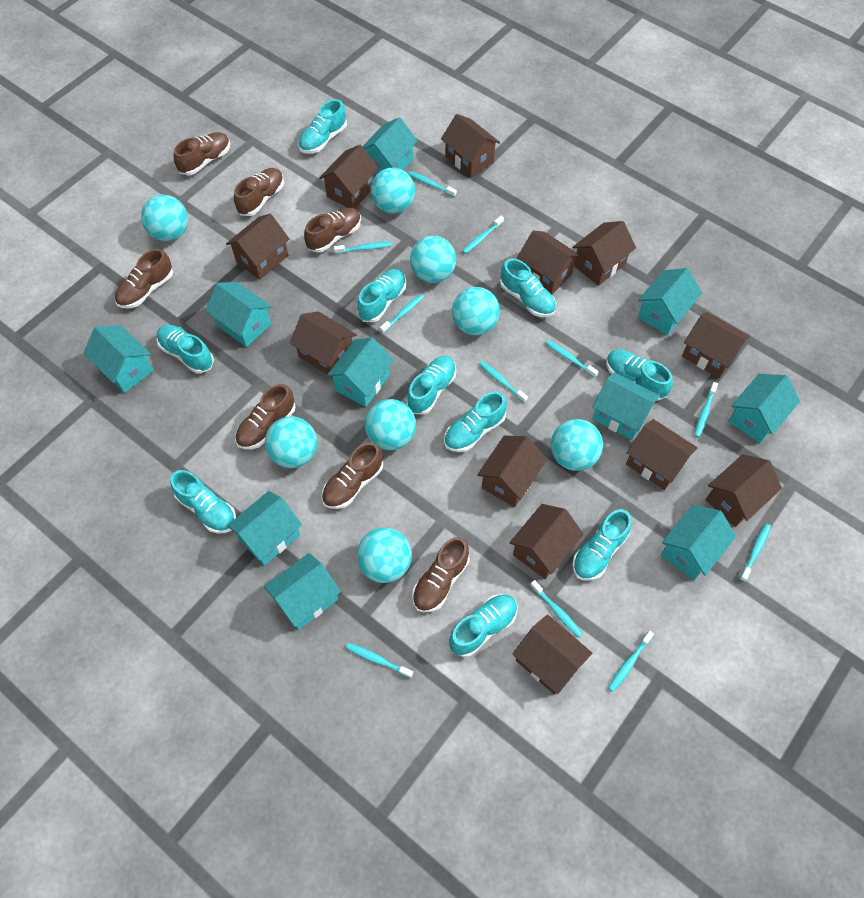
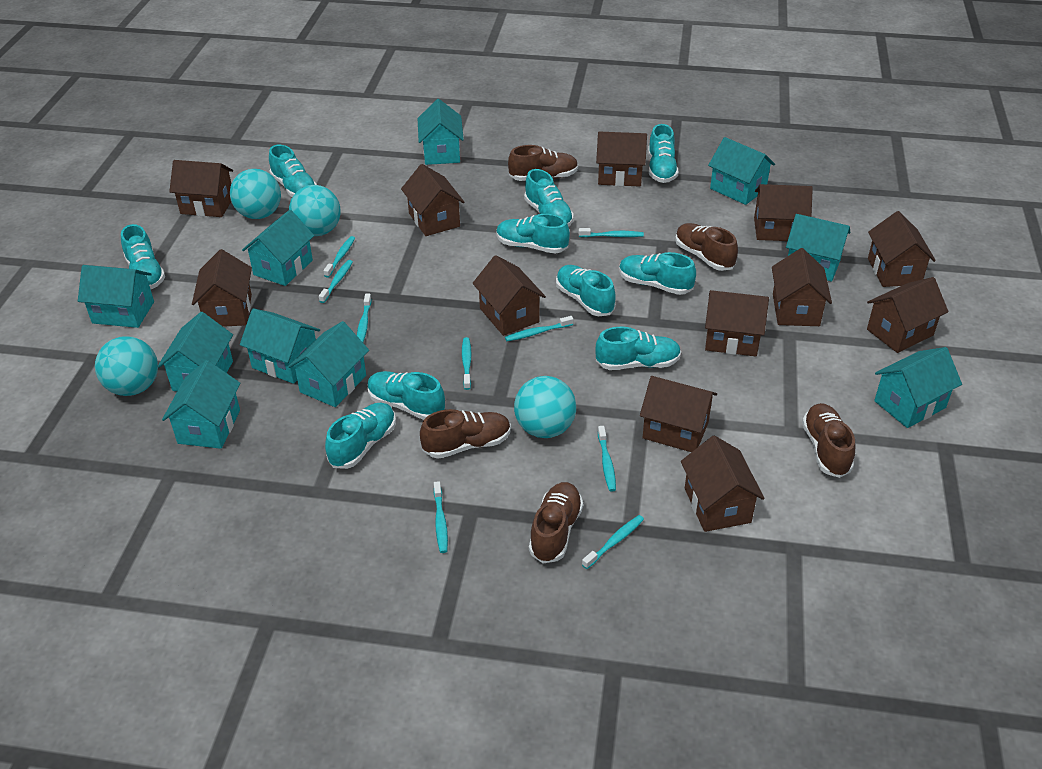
brown shoe: 7 -> 5
turquoise ball: 8 -> 4
turquoise toothbrush: 11 -> 9

